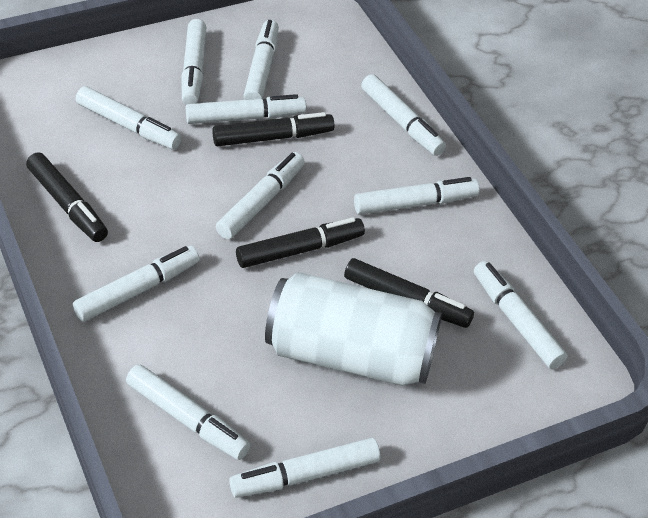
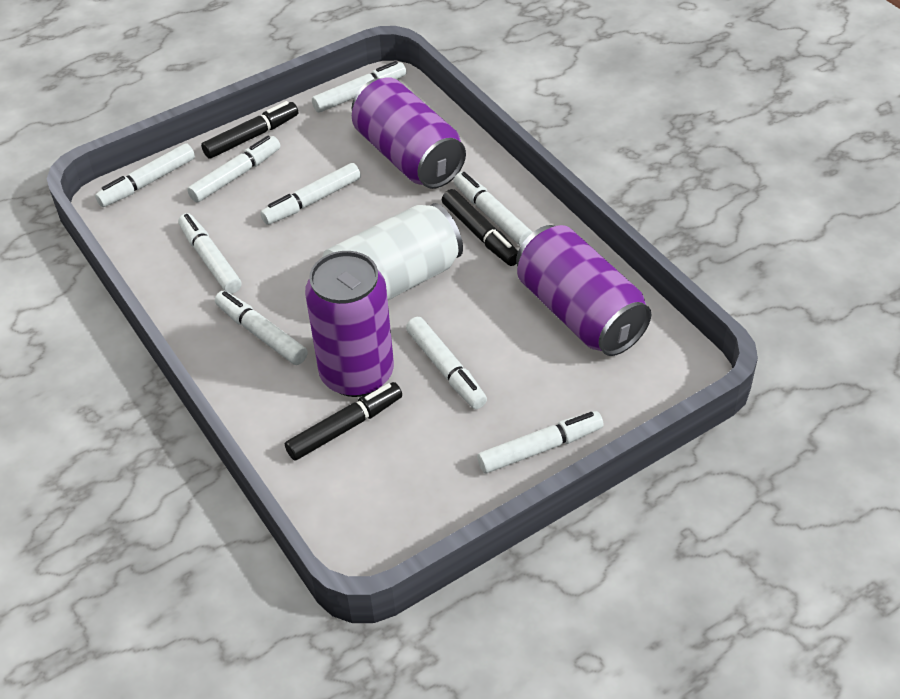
black marker: 4 -> 3
purple can: 0 -> 3
white marker: 11 -> 9

